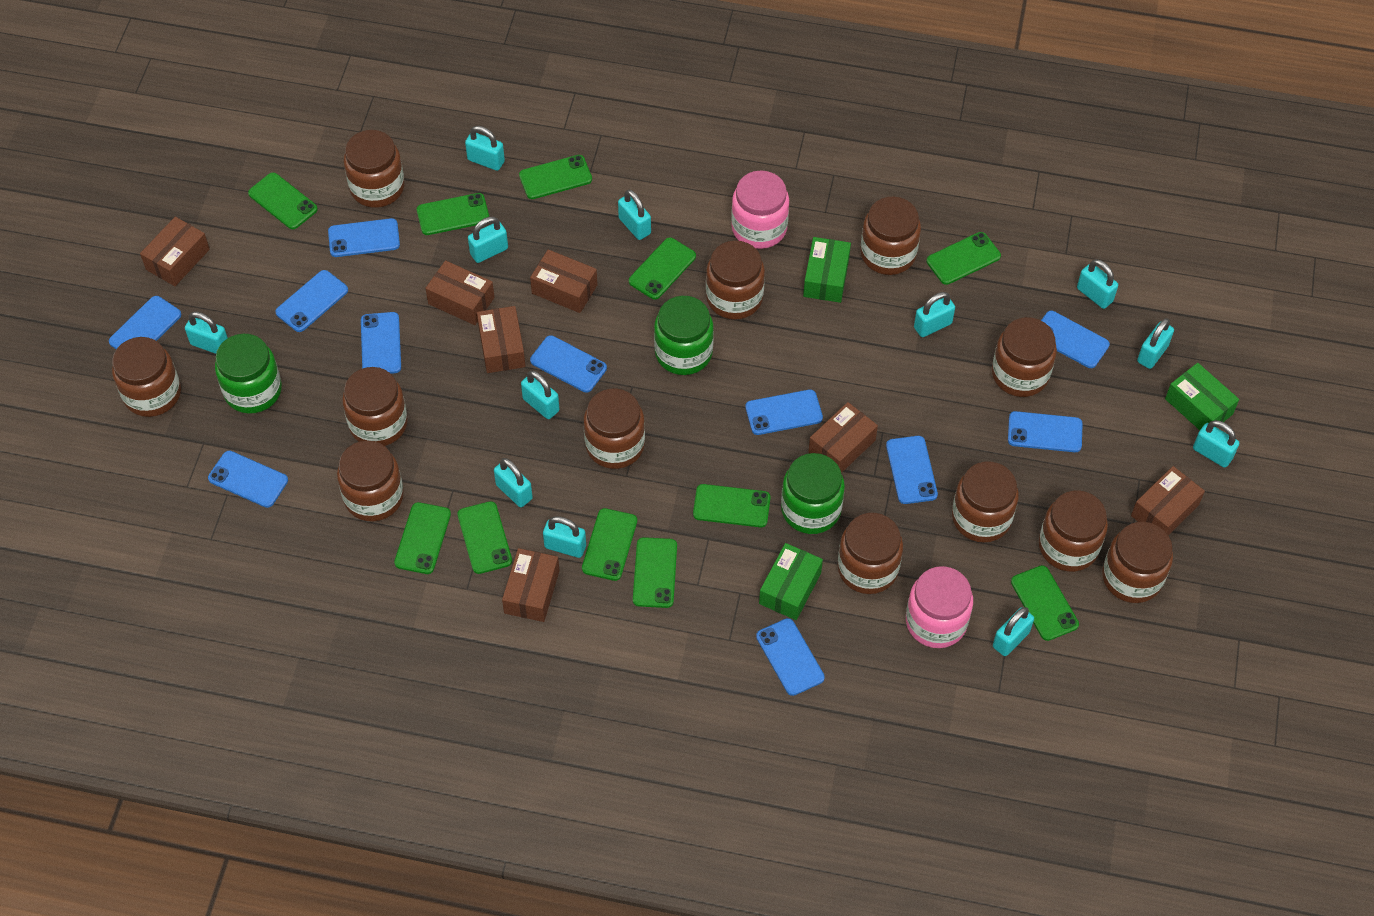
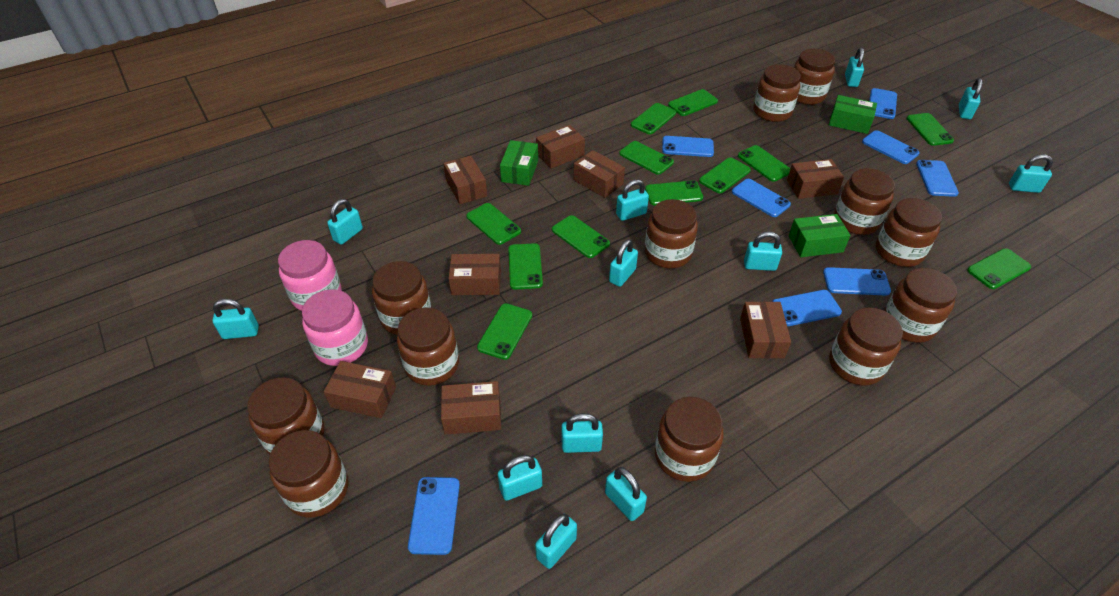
blue phone: 11 -> 8
brown box: 7 -> 8
green jar: 3 -> 0
green phone: 11 -> 12

